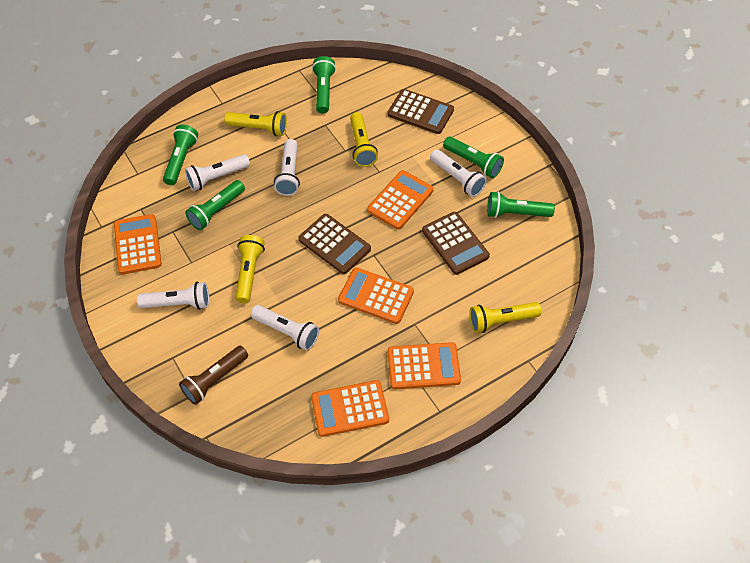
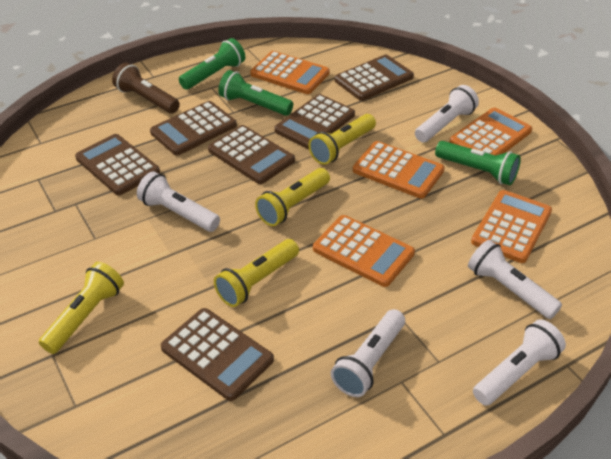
brown calculator: 3 -> 6
green flashlight: 5 -> 3

